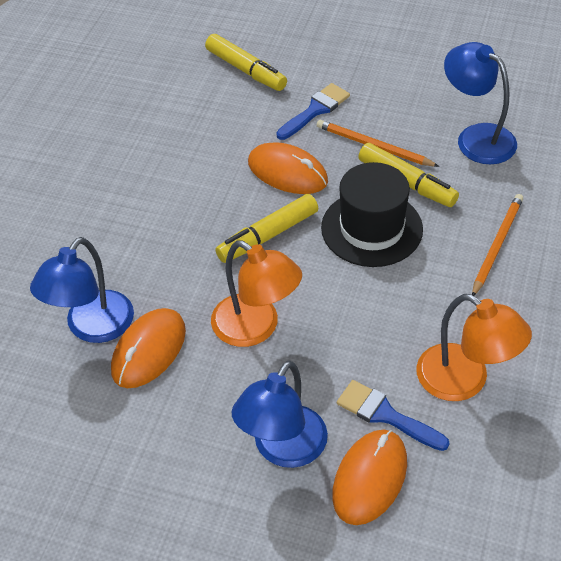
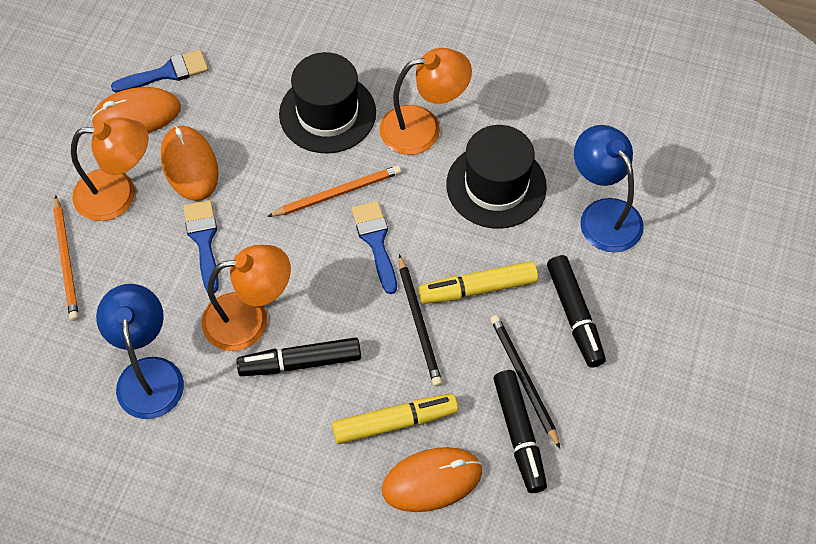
black hat: 1 -> 2
black marker: 0 -> 3
black pencil: 0 -> 2
blue brush: 2 -> 3
blue lamp: 3 -> 2
orange lamp: 2 -> 3
yellow marker: 3 -> 2

